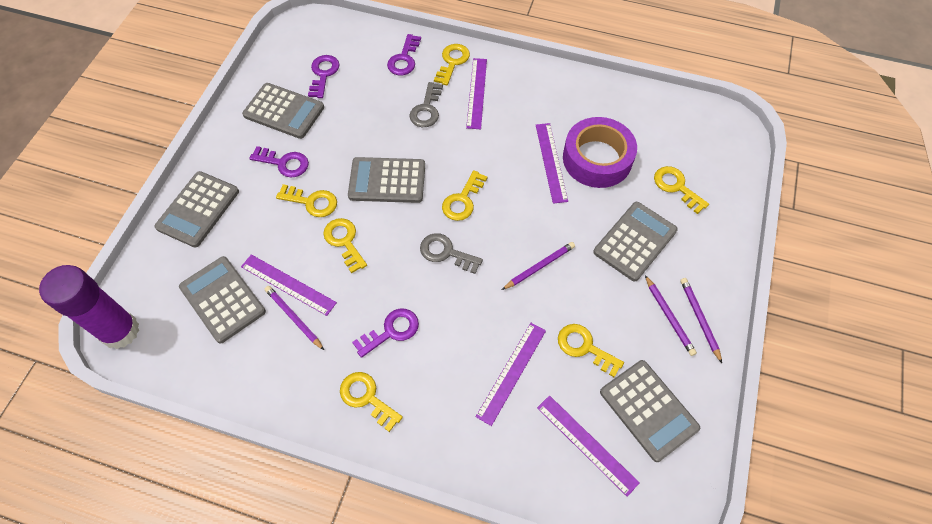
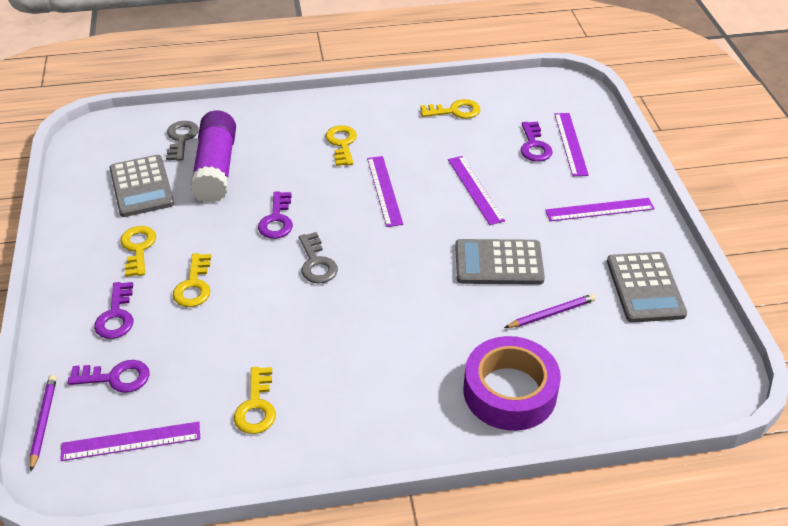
grey calculator: 6 -> 3
purple pencil: 4 -> 2
yellow key: 7 -> 5

